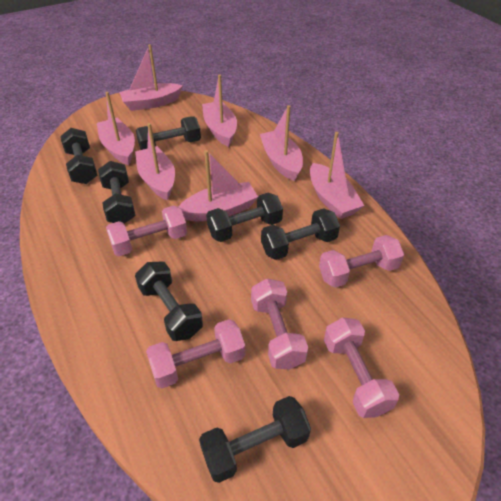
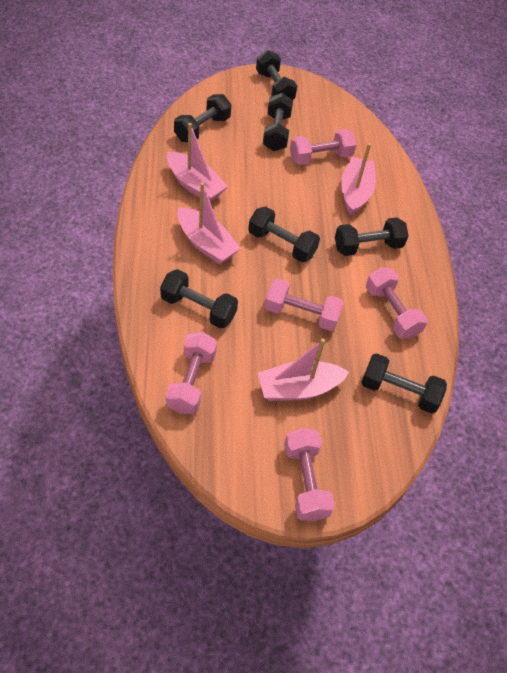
pink boat: 7 -> 4

